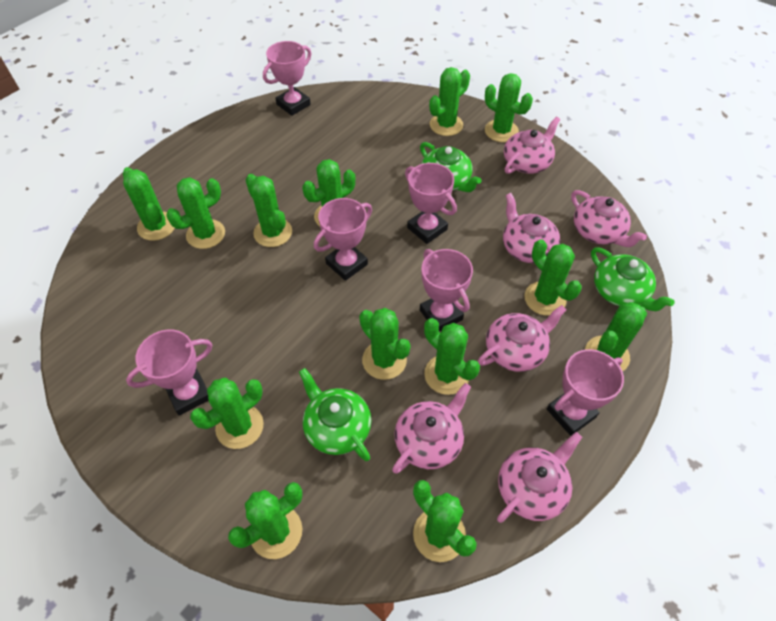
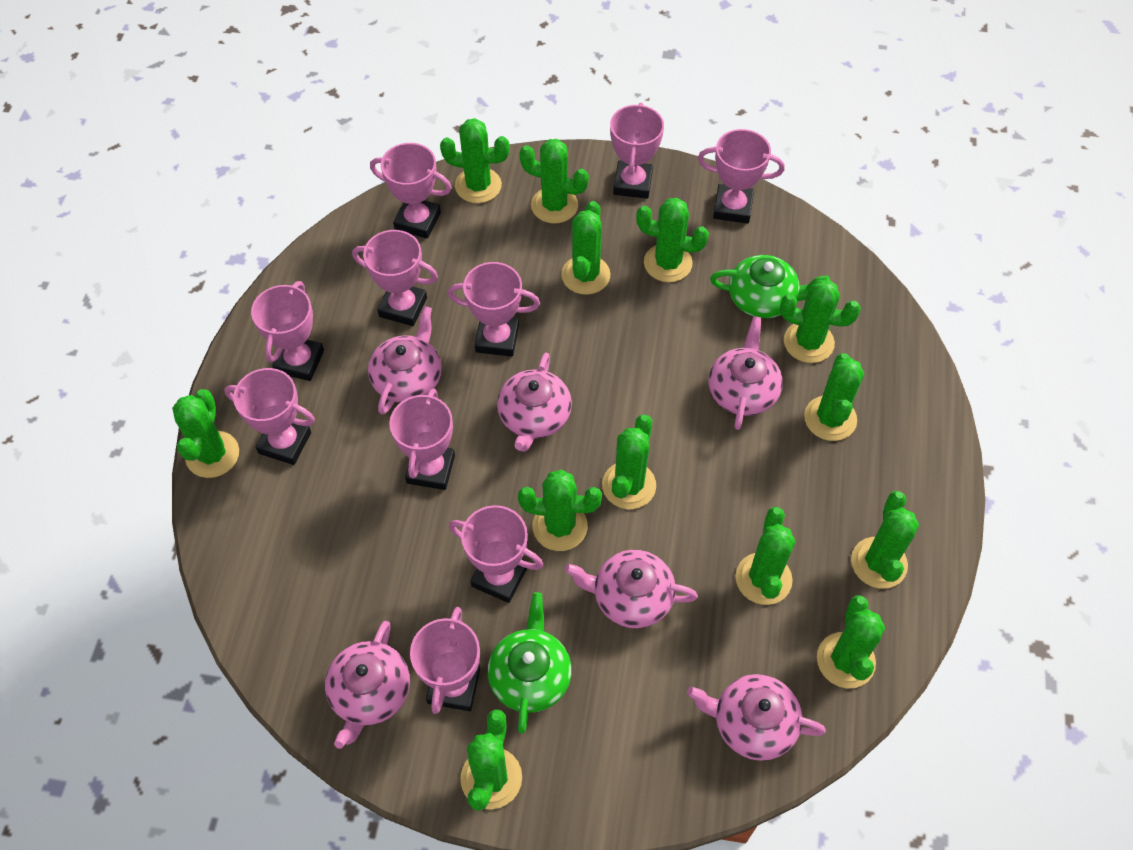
green teapot: 3 -> 2
pink trophy: 6 -> 10

